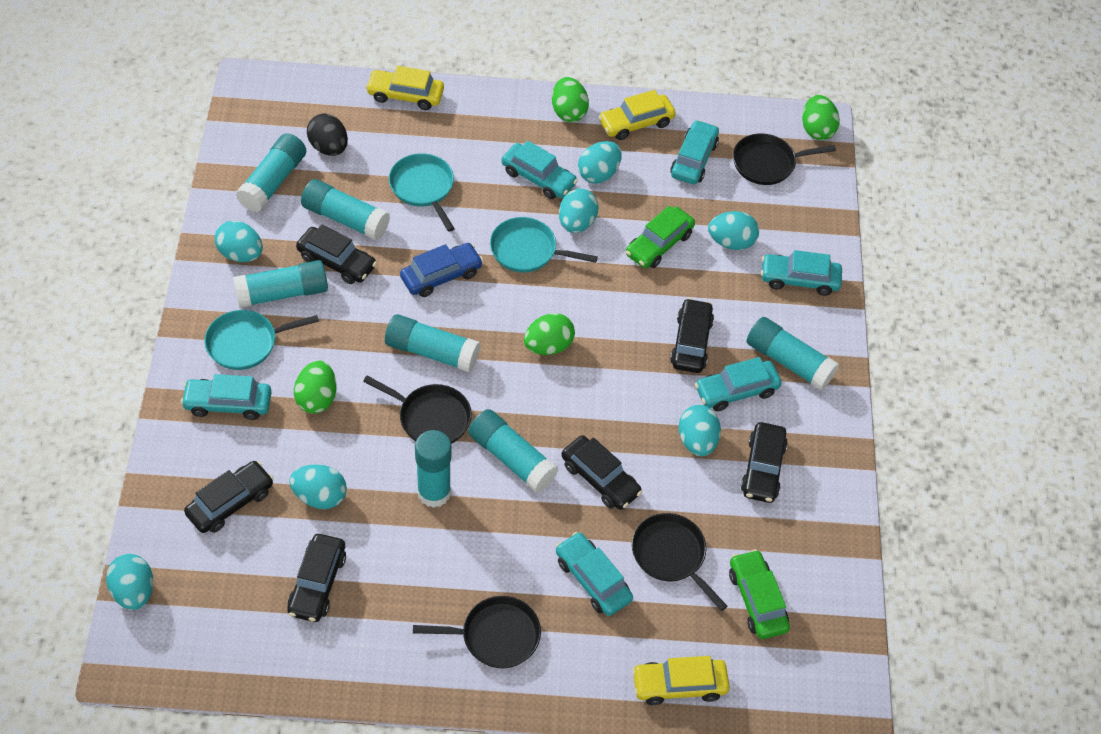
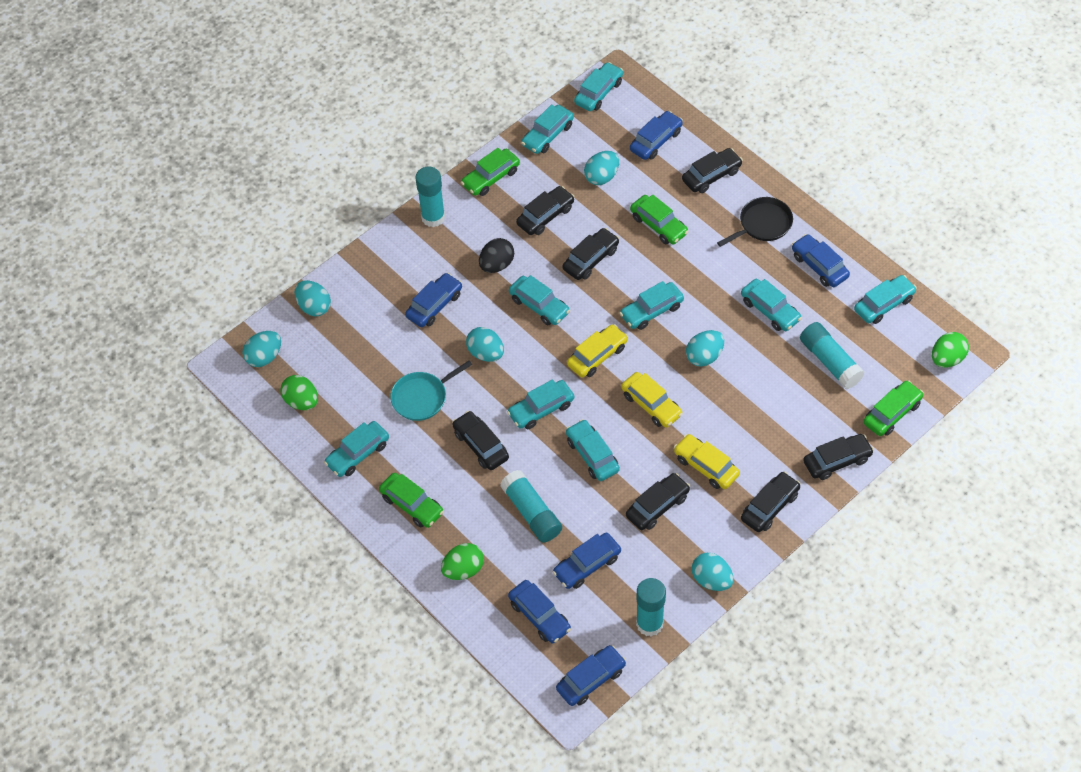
black car: 6 -> 7
black pan: 4 -> 1
blue car: 1 -> 6
green car: 2 -> 4
green egg: 4 -> 3
turquoise car: 6 -> 9
turquoise egg: 7 -> 6
turquoise glue stick: 7 -> 4
turquoise pan: 3 -> 1

